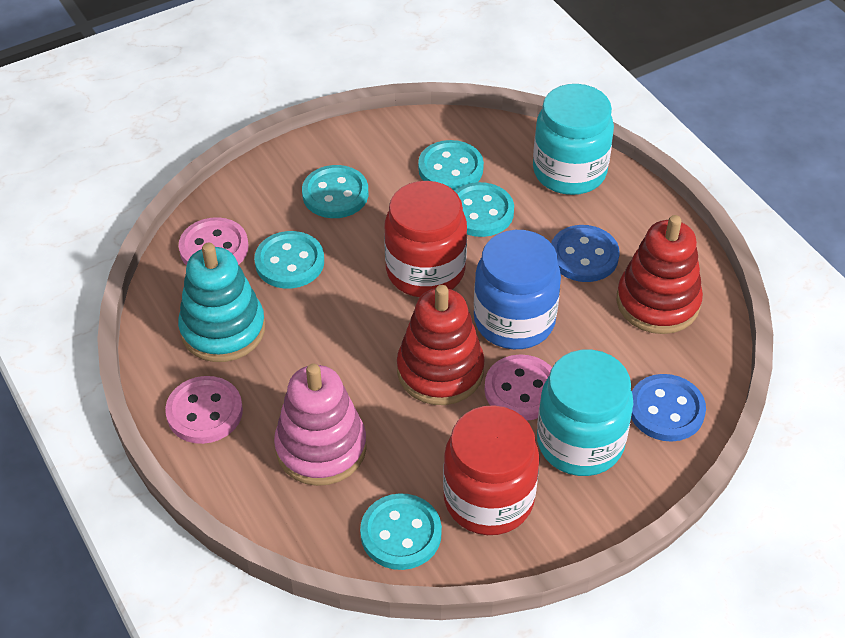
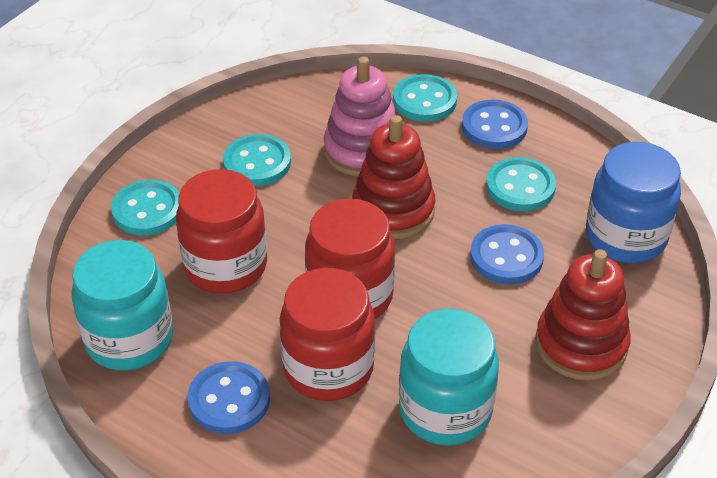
blue button: 2 -> 3
pink button: 3 -> 0
red jar: 2 -> 3
turquoise button: 5 -> 4
turquoise stacking toy: 1 -> 0

